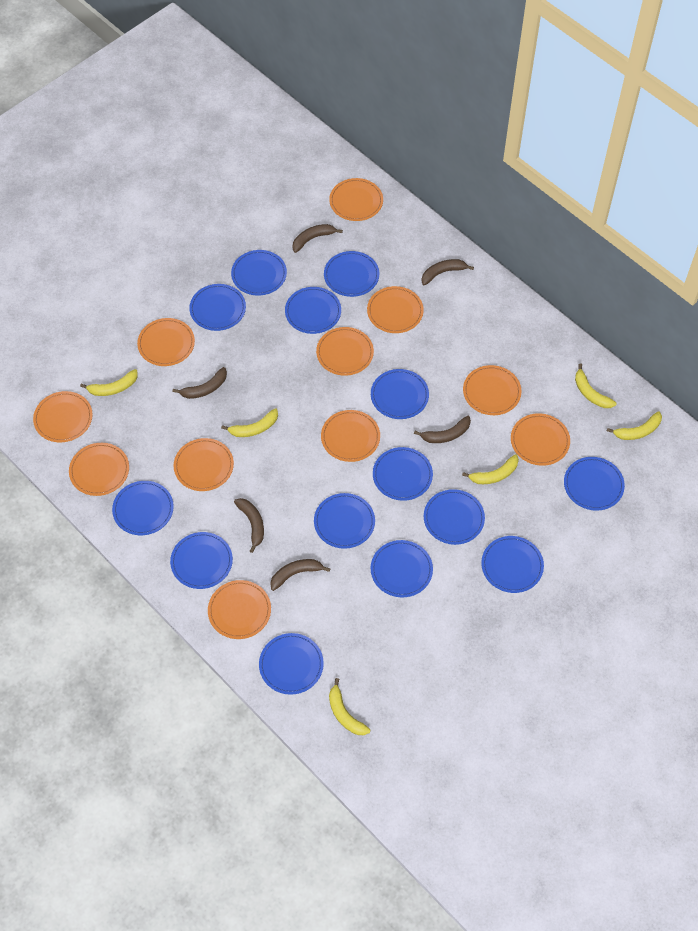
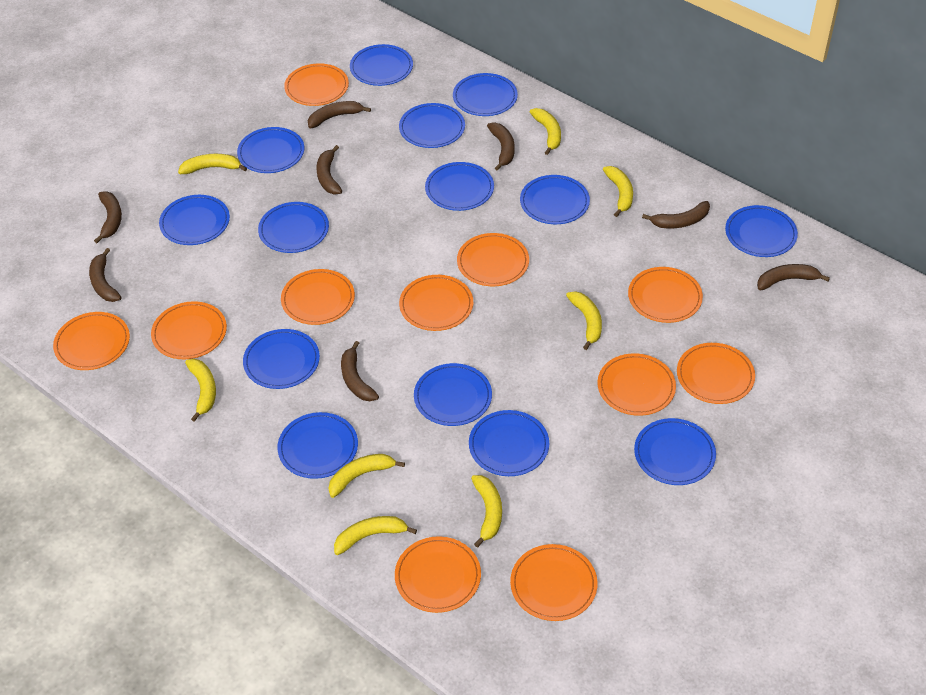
brown banana: 6 -> 8
yellow banana: 6 -> 8

